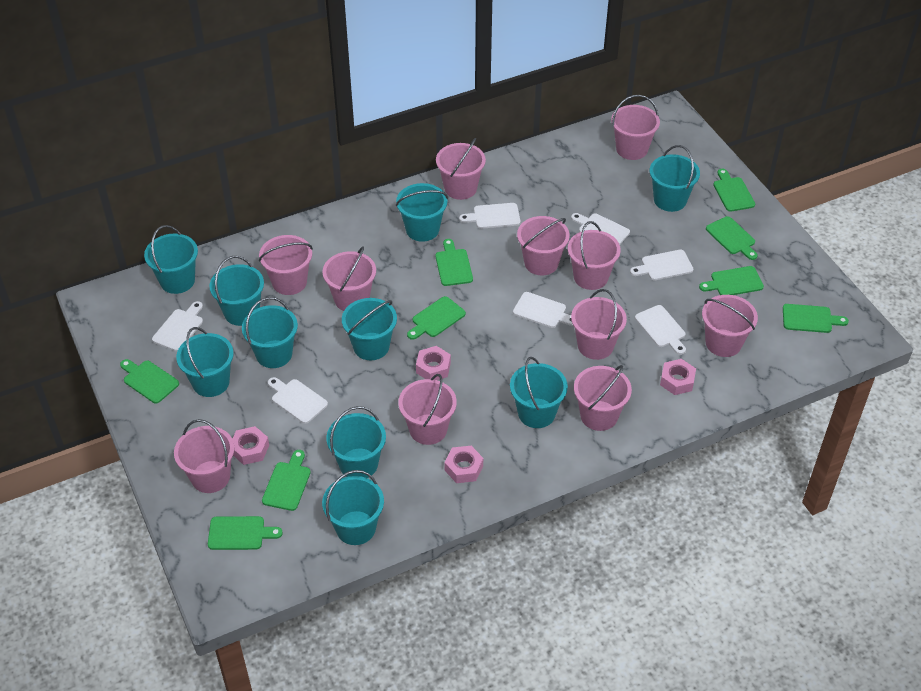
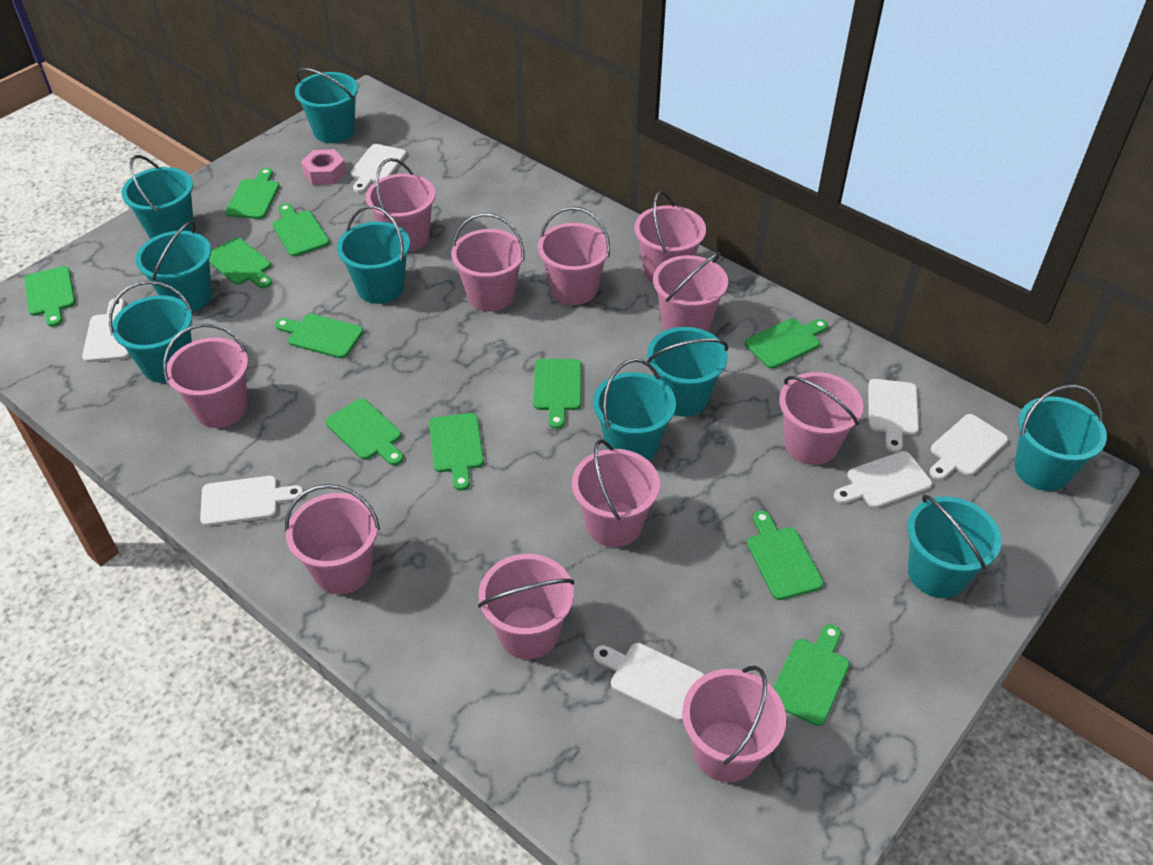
green cutting board: 9 -> 11
pink nut: 4 -> 1
turquoise bucket: 10 -> 9

